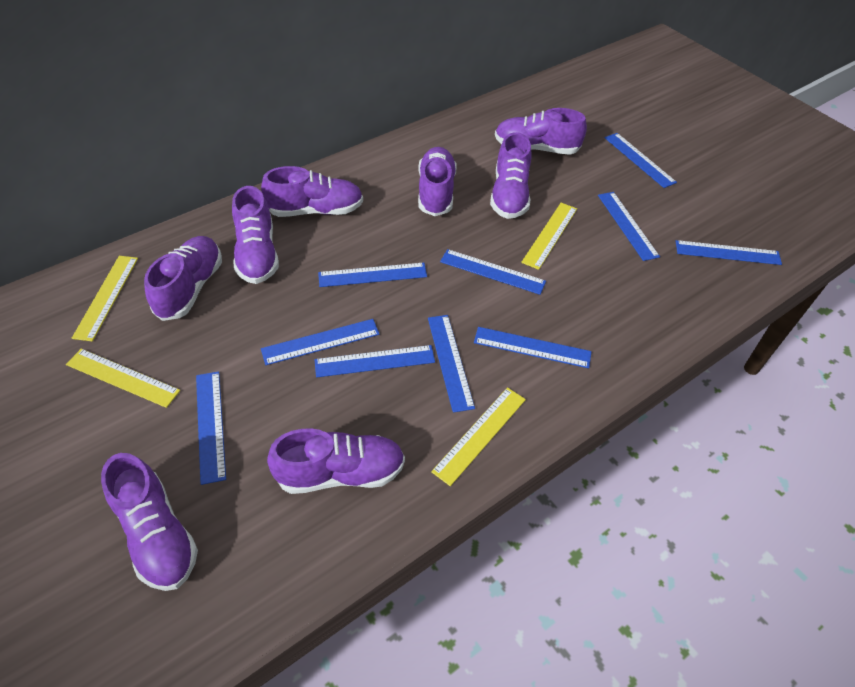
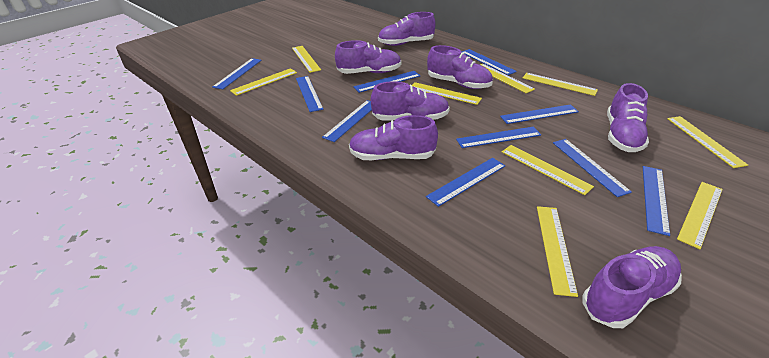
purple shoe: 8 -> 7
yellow ruler: 4 -> 9

